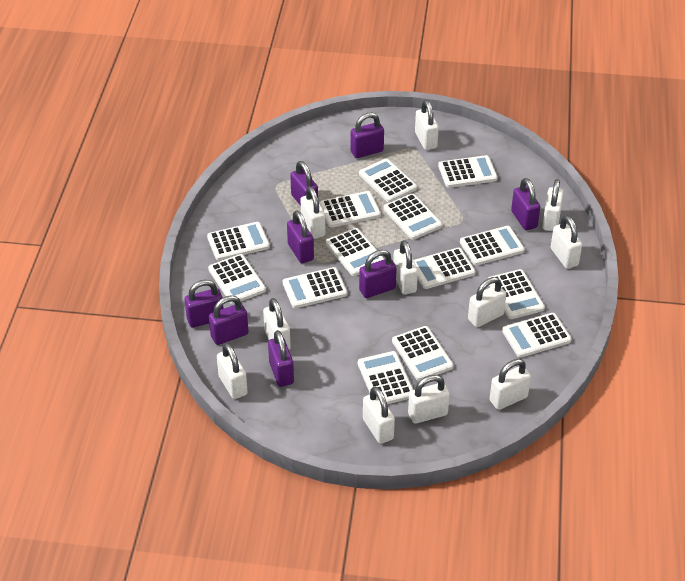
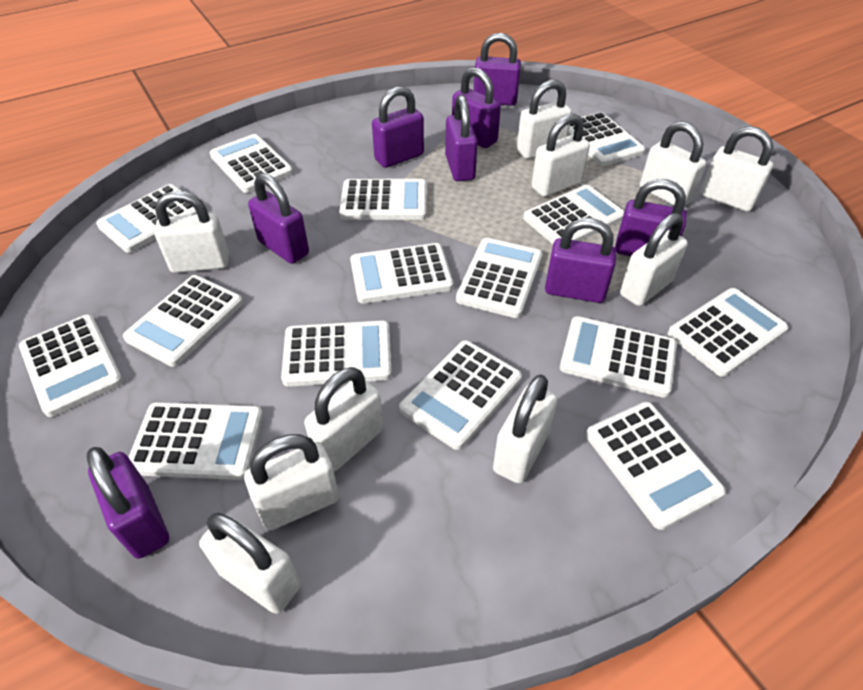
white calculator: 14 -> 15
white padlock: 11 -> 10

